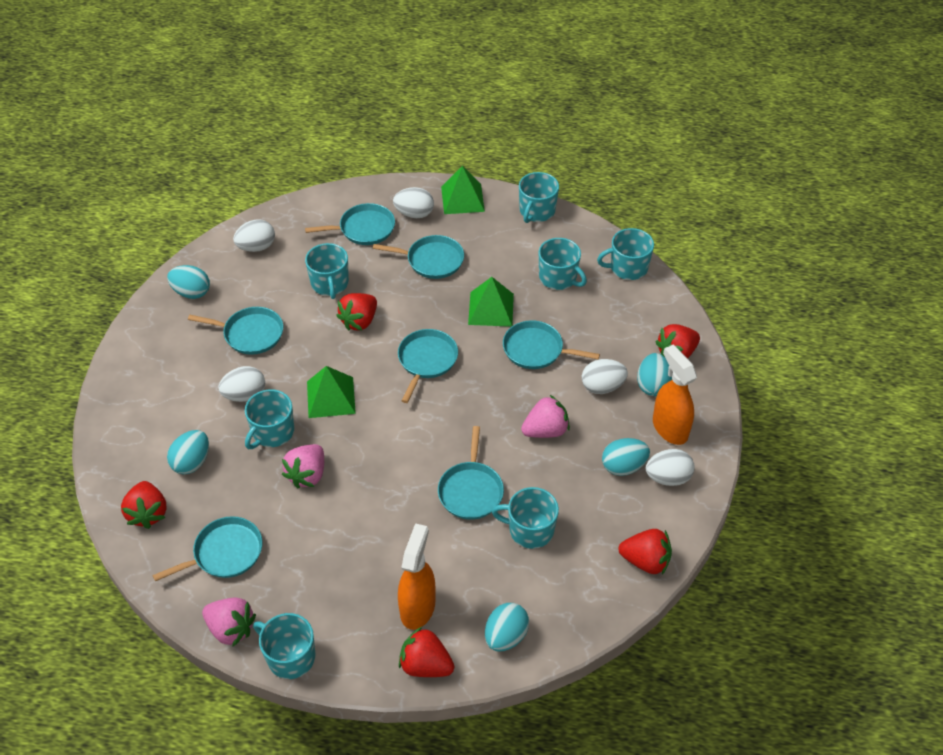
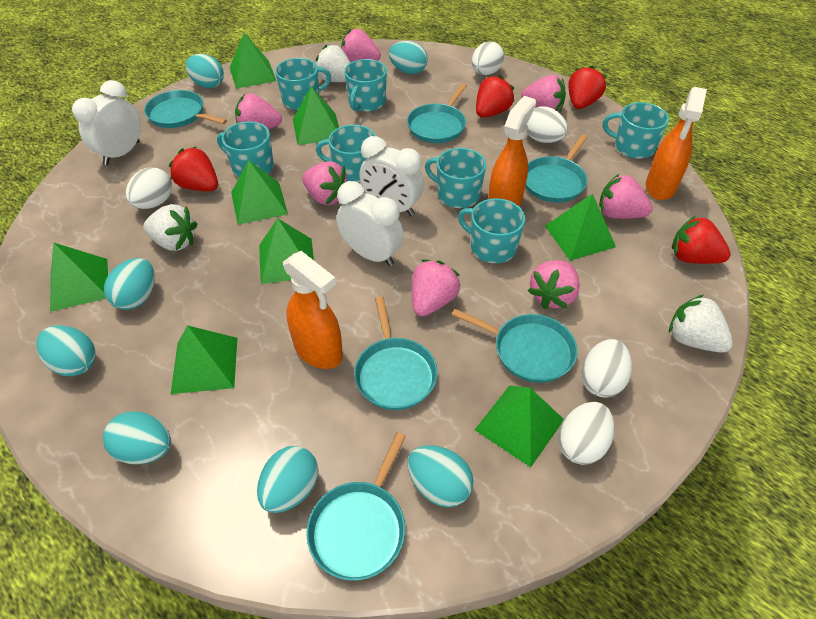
green pyramid: 3 -> 8
orange spray bottle: 2 -> 3
pink strawberry: 3 -> 7
red strawberry: 5 -> 4
turquoise egg: 5 -> 7
turquoise pan: 7 -> 6
white clock: 0 -> 3
white strawberry: 0 -> 3

